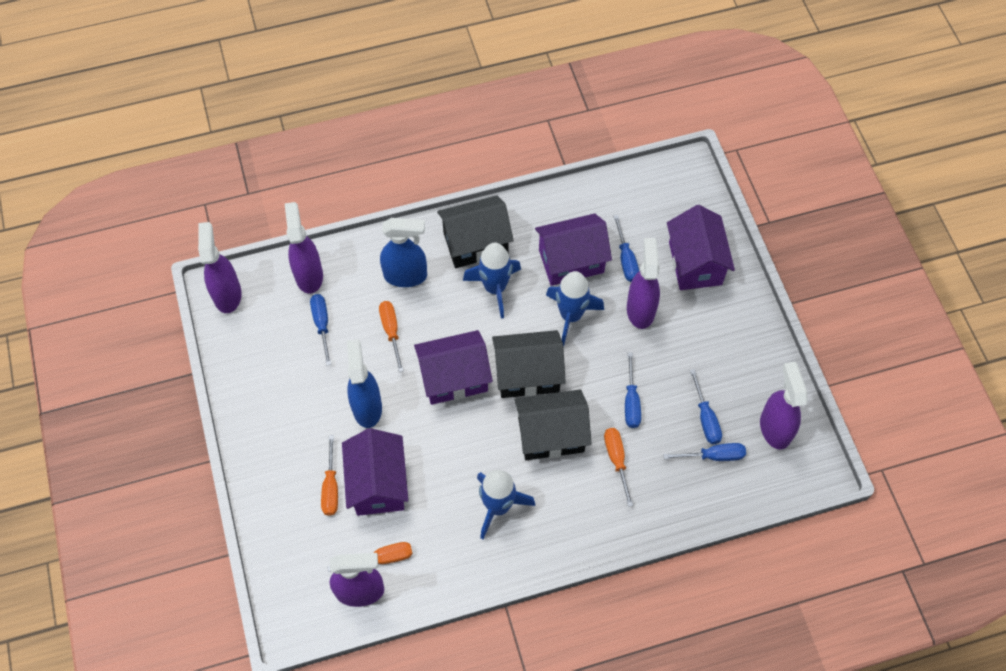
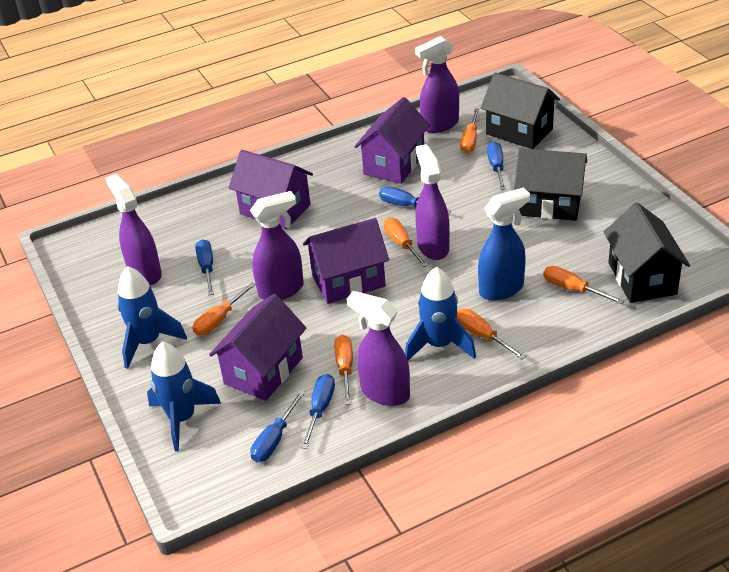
blue spray bottle: 2 -> 1
orange screwdriver: 4 -> 6

